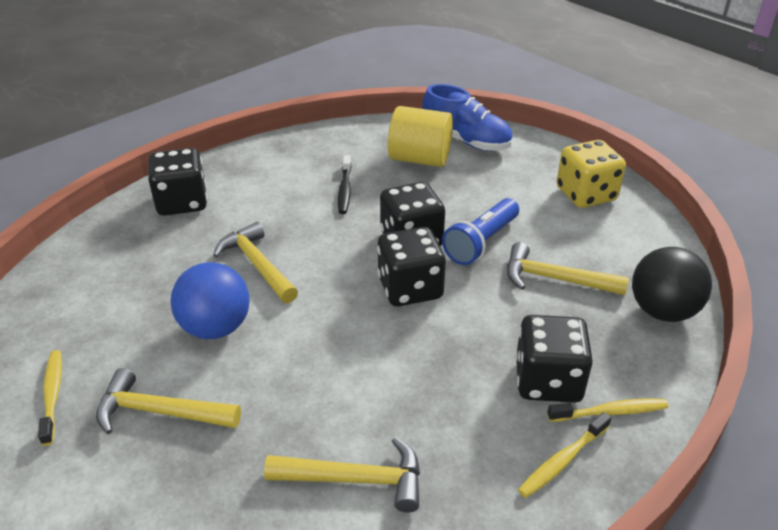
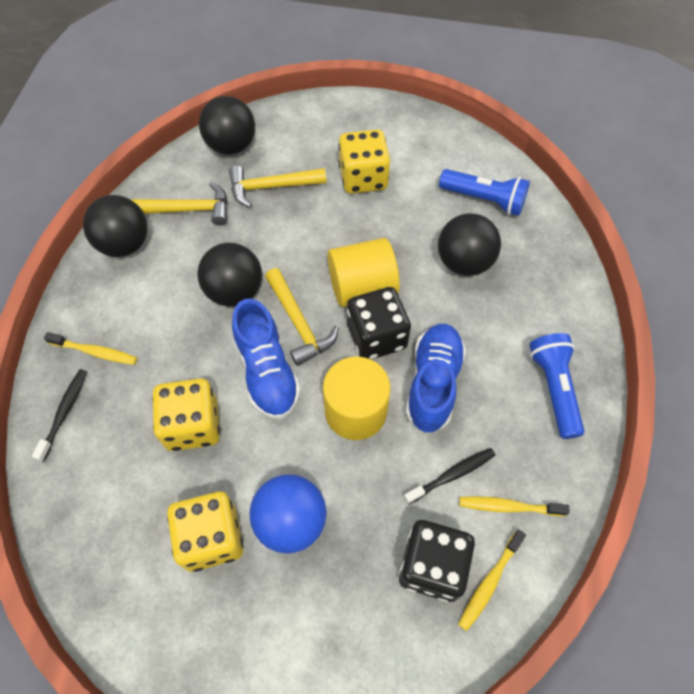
black ball: 1 -> 4
black dice: 4 -> 2
black toothbrush: 1 -> 2
blue flashlight: 1 -> 2
blue shoe: 1 -> 2
yellow cylinder: 1 -> 2
yellow dice: 1 -> 3
yellow hammer: 4 -> 3

